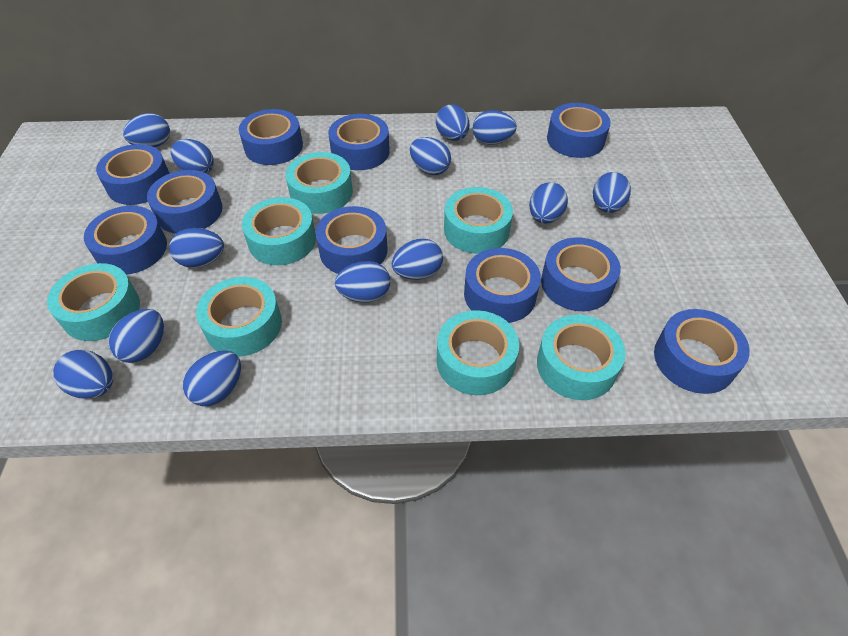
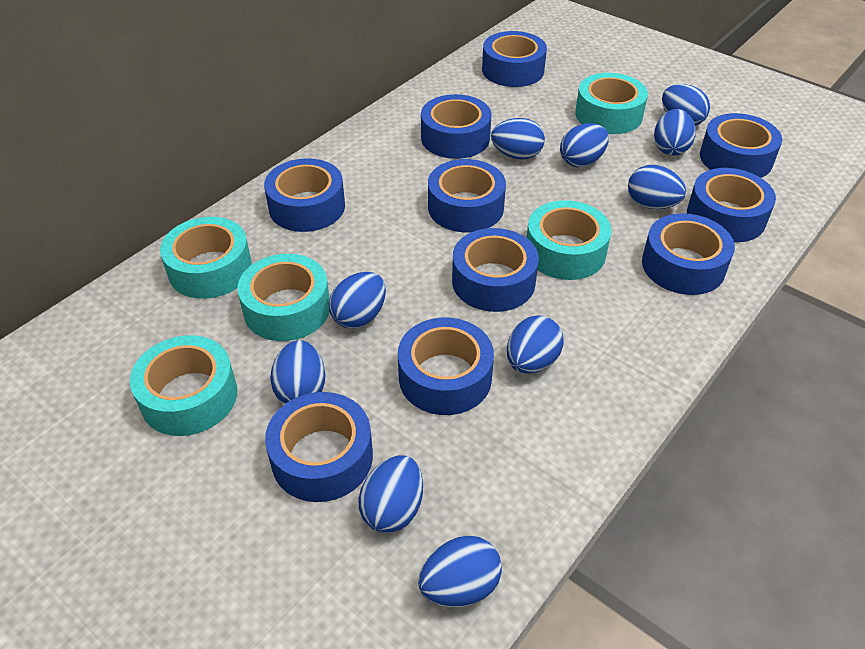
blue egg: 13 -> 10
turquoise tape: 7 -> 5

